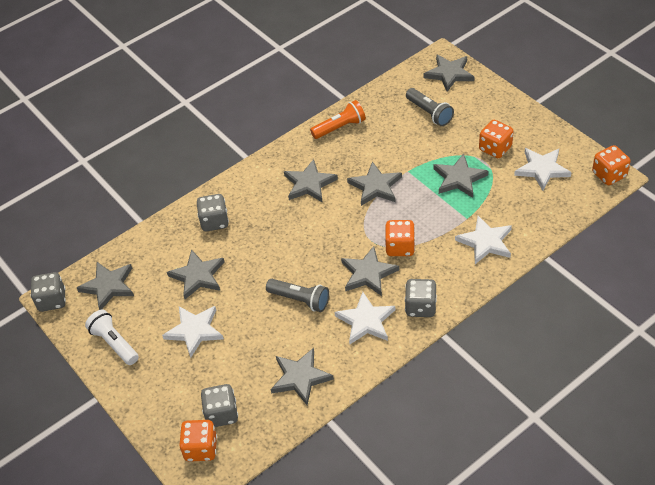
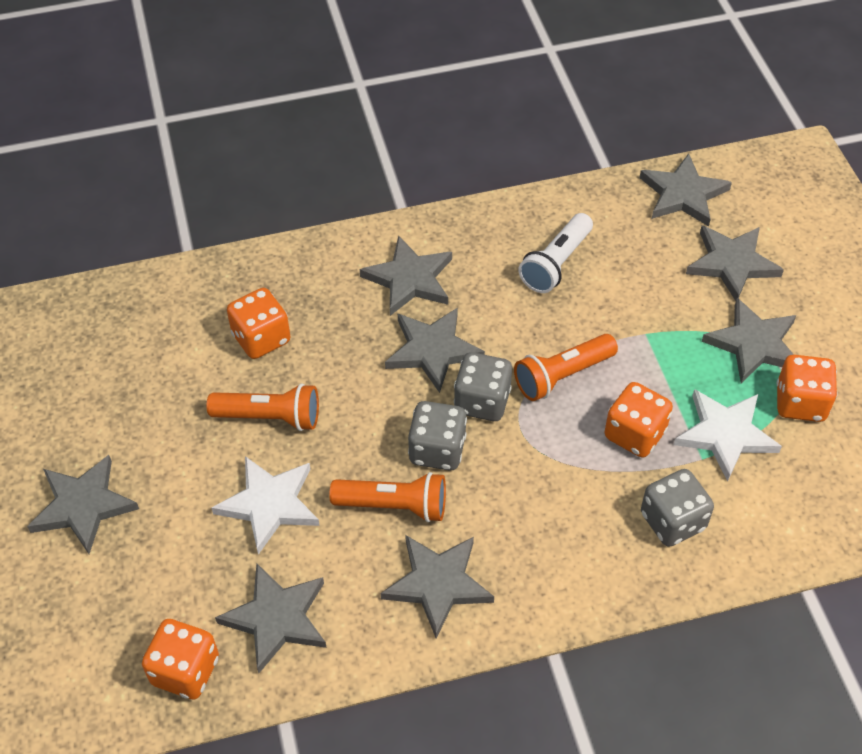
grey dice: 4 -> 3
grey flashlight: 2 -> 0
orange flashlight: 1 -> 3
white star: 4 -> 2

